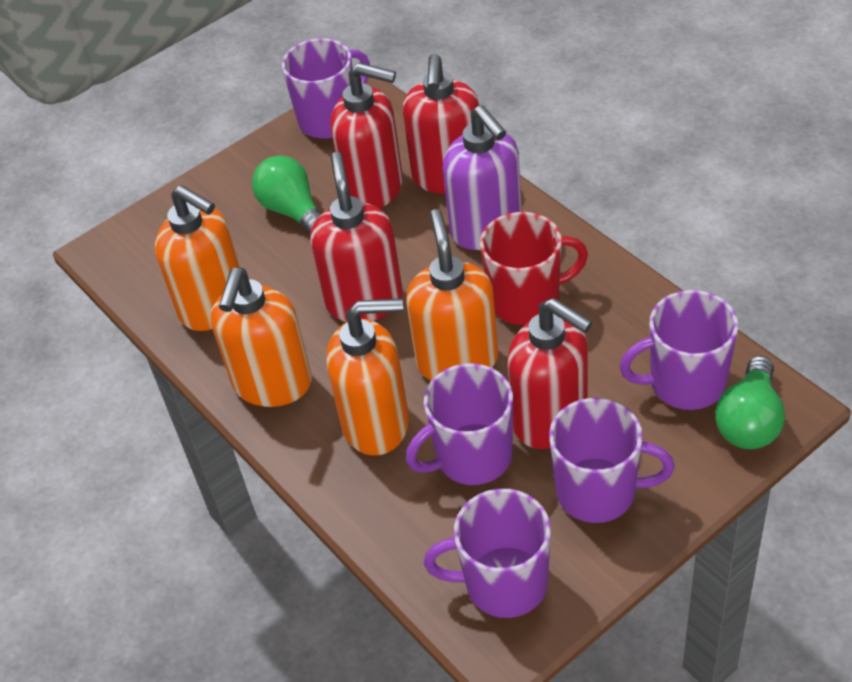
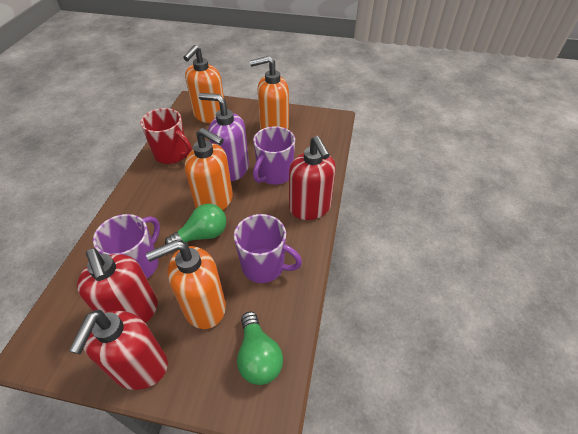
purple mug: 5 -> 3
red soap dispenser: 4 -> 3

